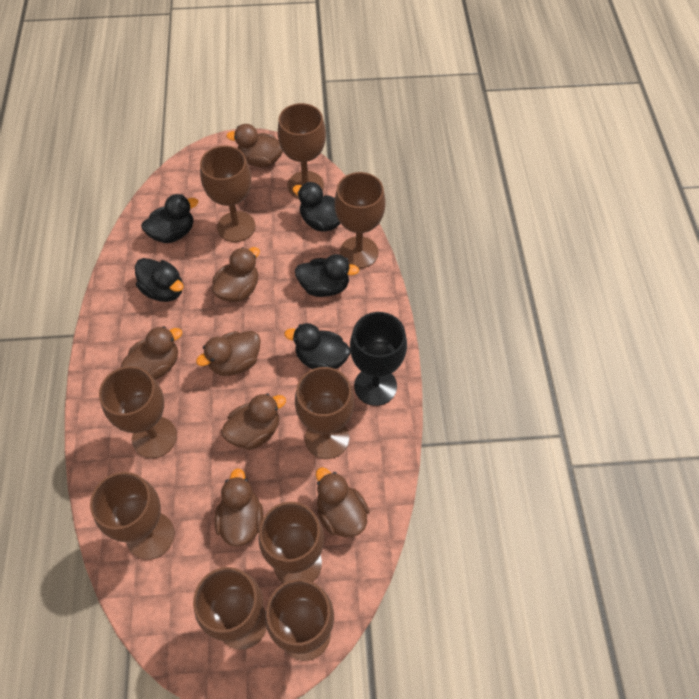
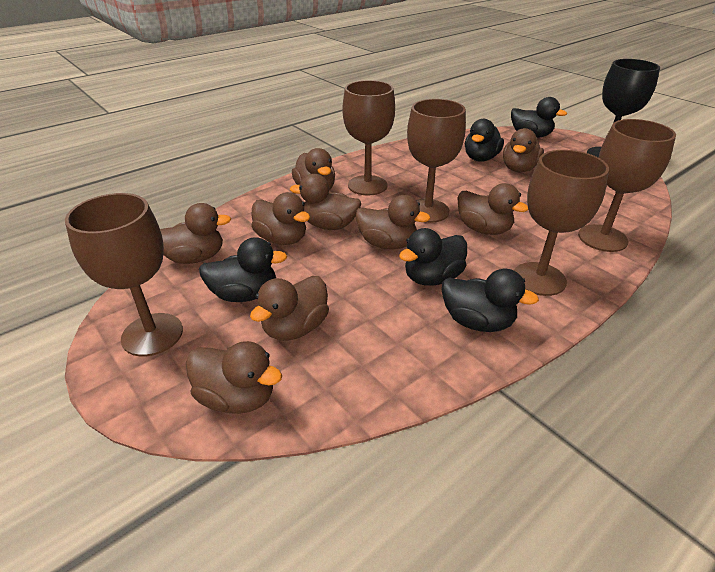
brown duck: 7 -> 9
brown goblet: 9 -> 5

